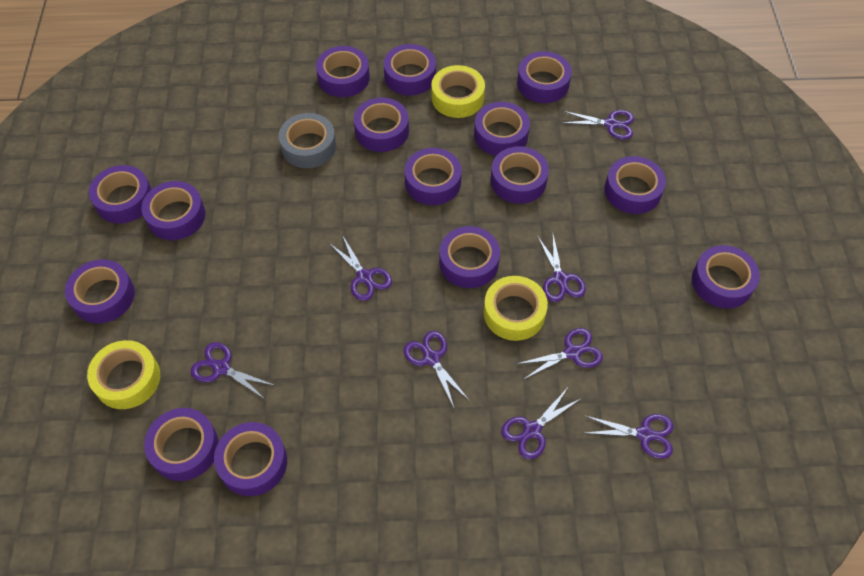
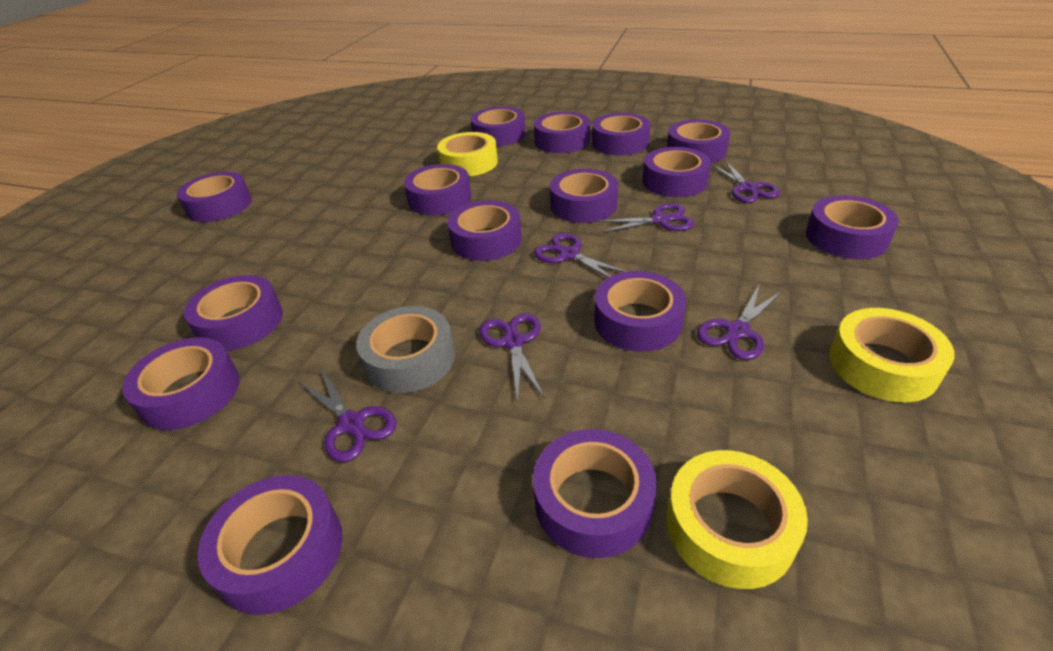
purple scissors: 8 -> 6

